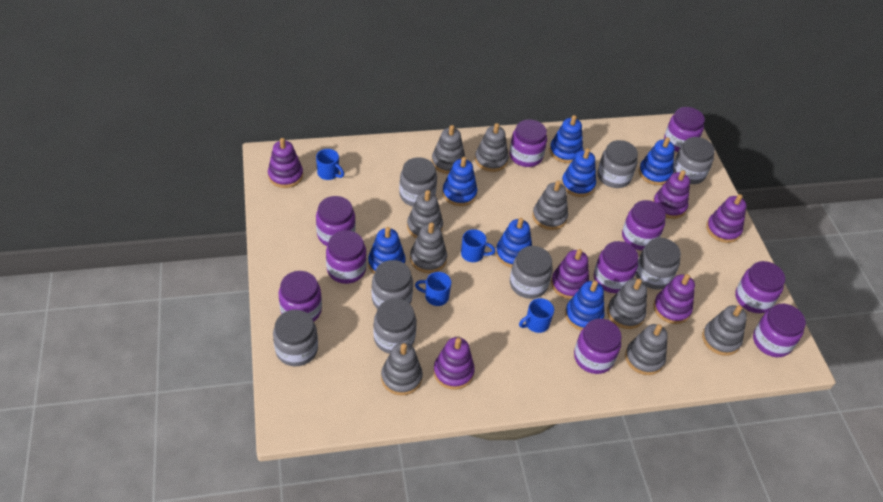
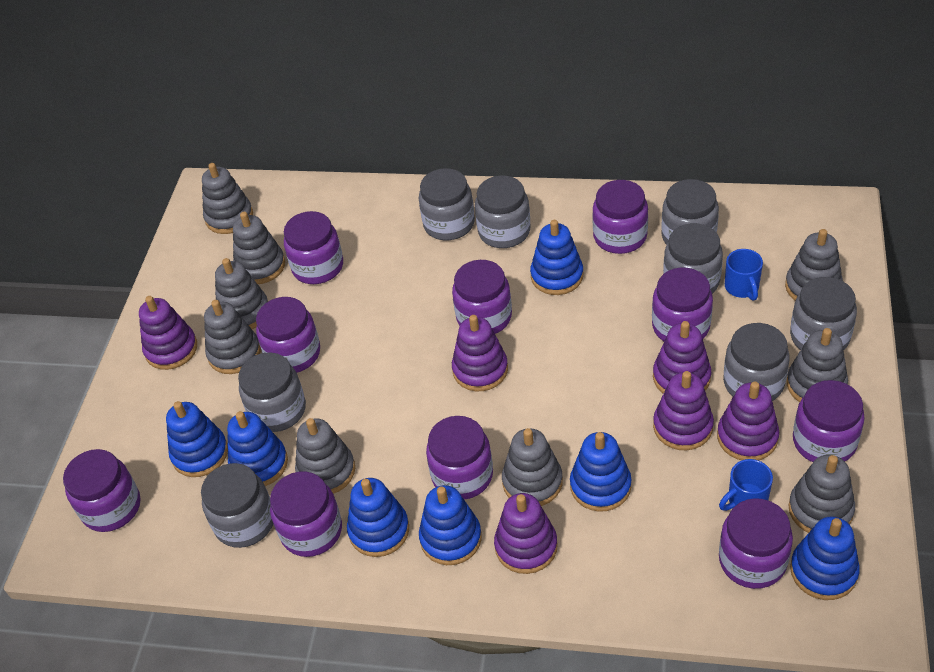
blue mug: 4 -> 2

